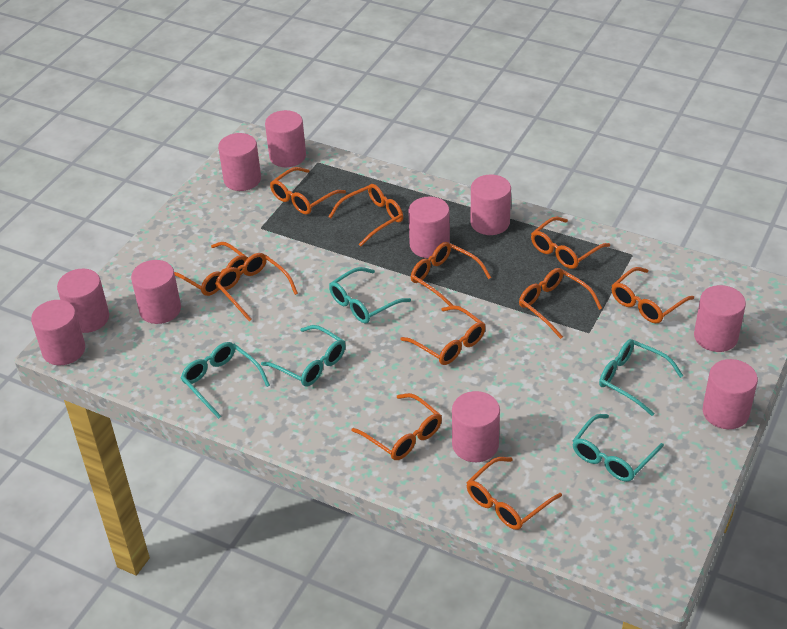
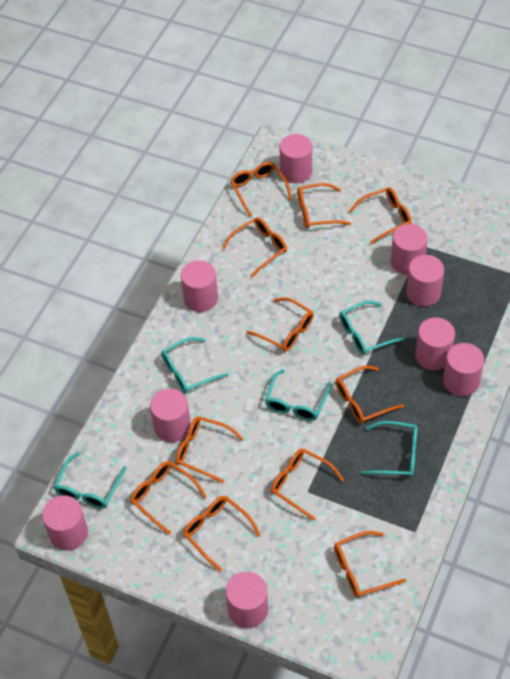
pink cylinder: 10 -> 9

